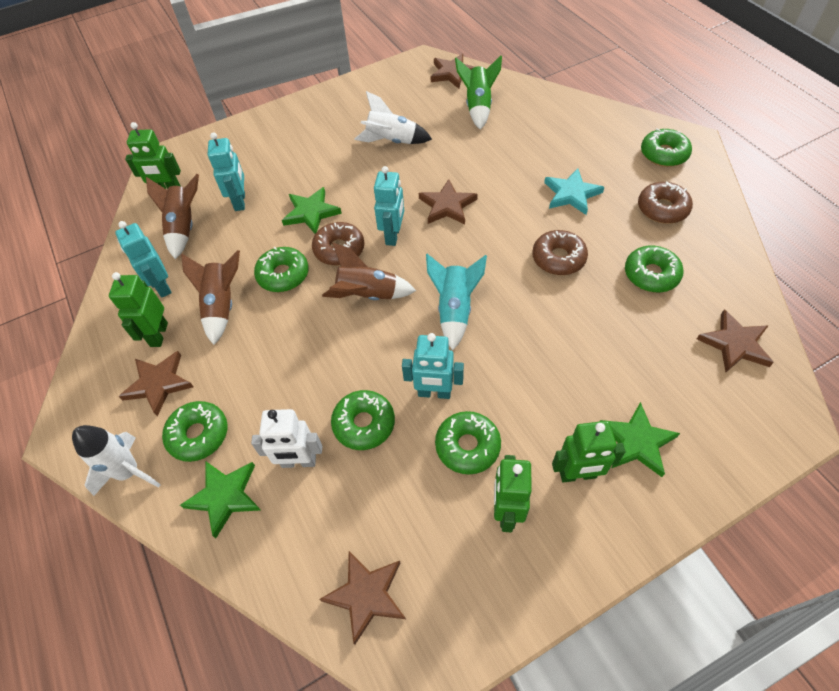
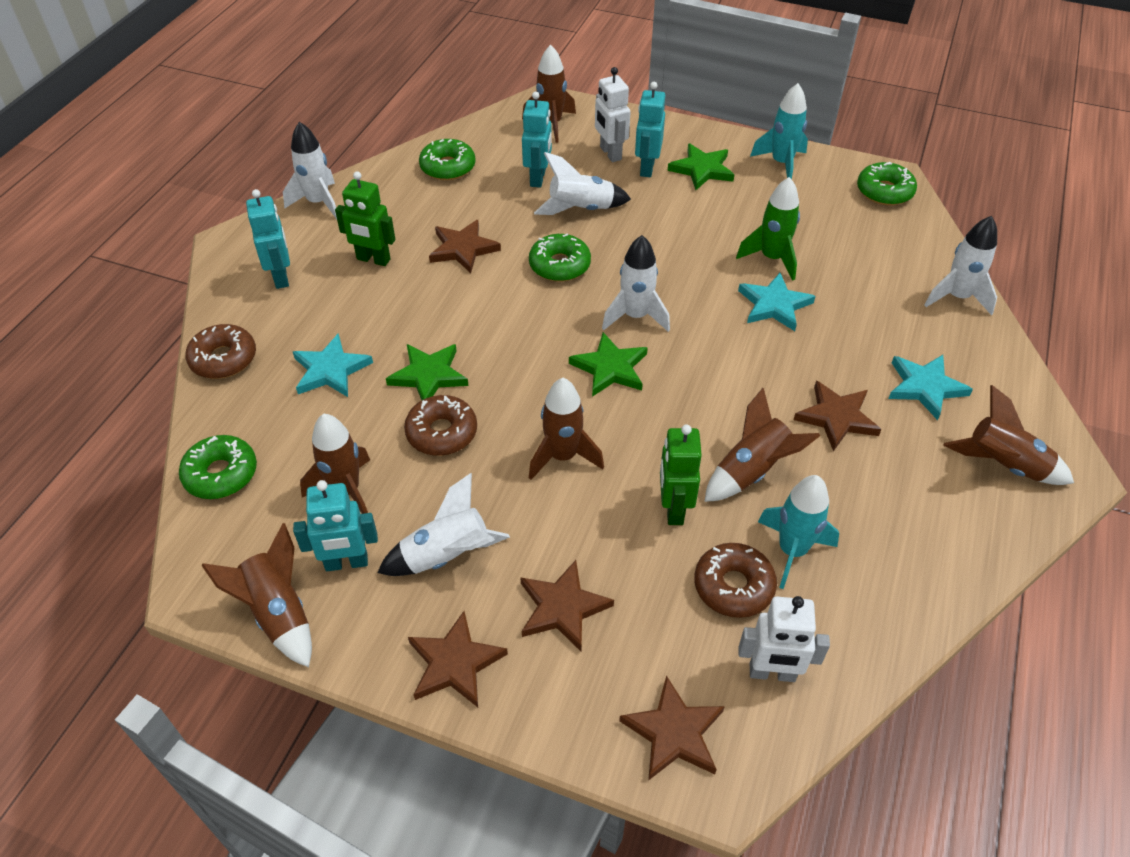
brown rocket: 3 -> 6
green donut: 6 -> 4
green robot: 4 -> 2
turquoise rocket: 1 -> 2
turquoise star: 1 -> 3
white robot: 1 -> 2
white rocket: 2 -> 5

